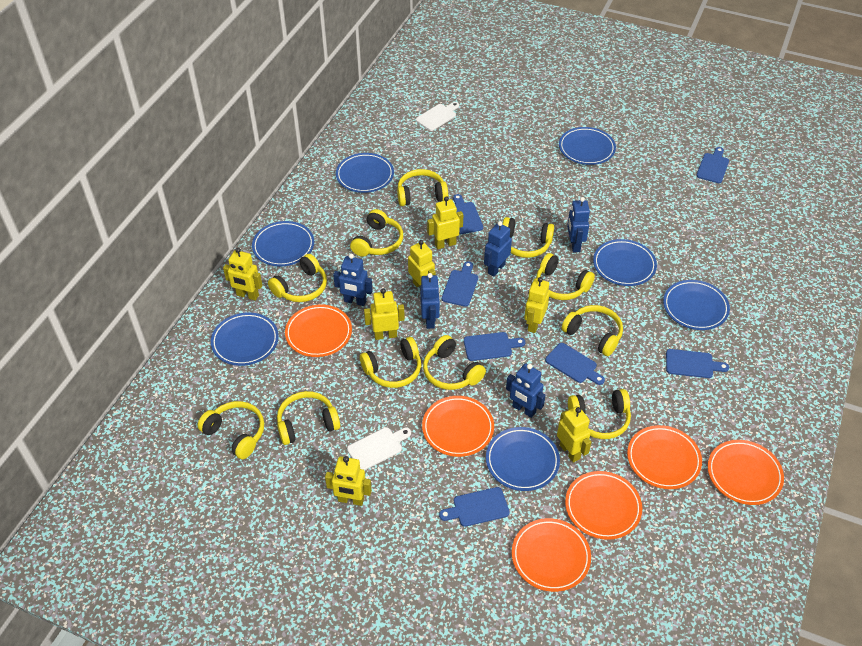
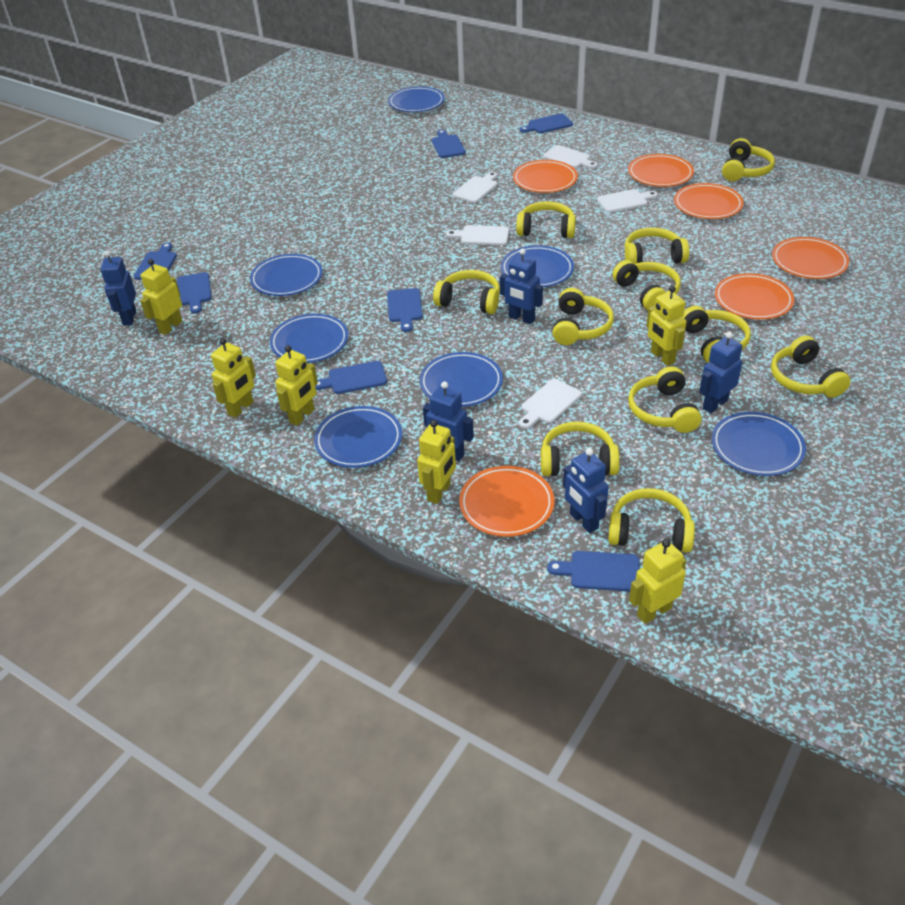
white cutting board: 2 -> 5
yellow robot: 7 -> 6

